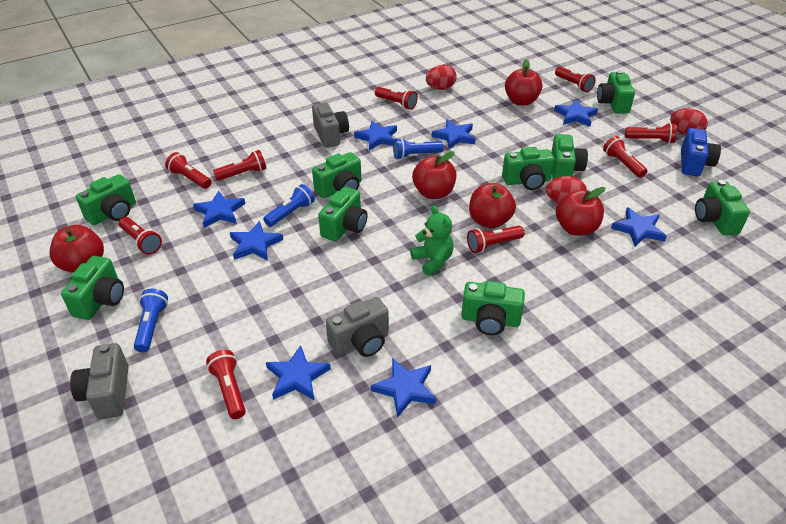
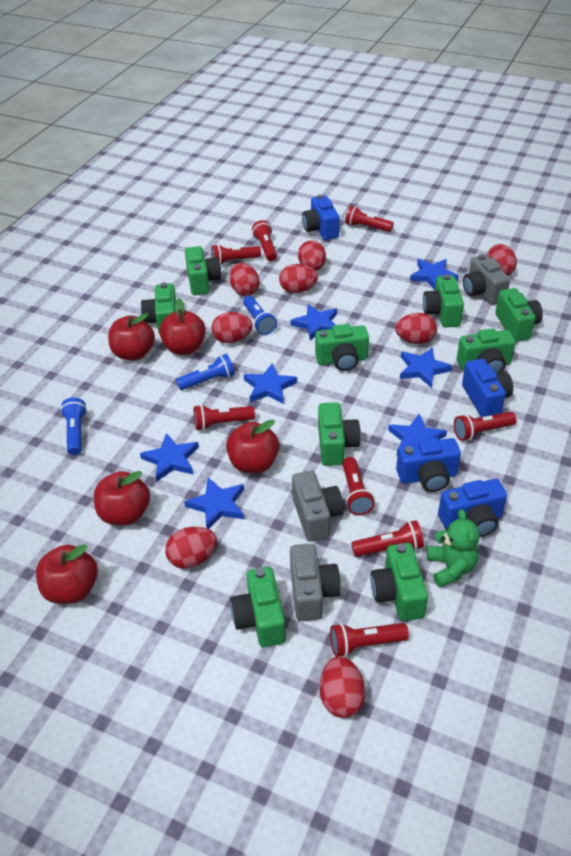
blue camera: 1 -> 4
blue star: 8 -> 7
red egg: 3 -> 8
red flashlight: 9 -> 8

